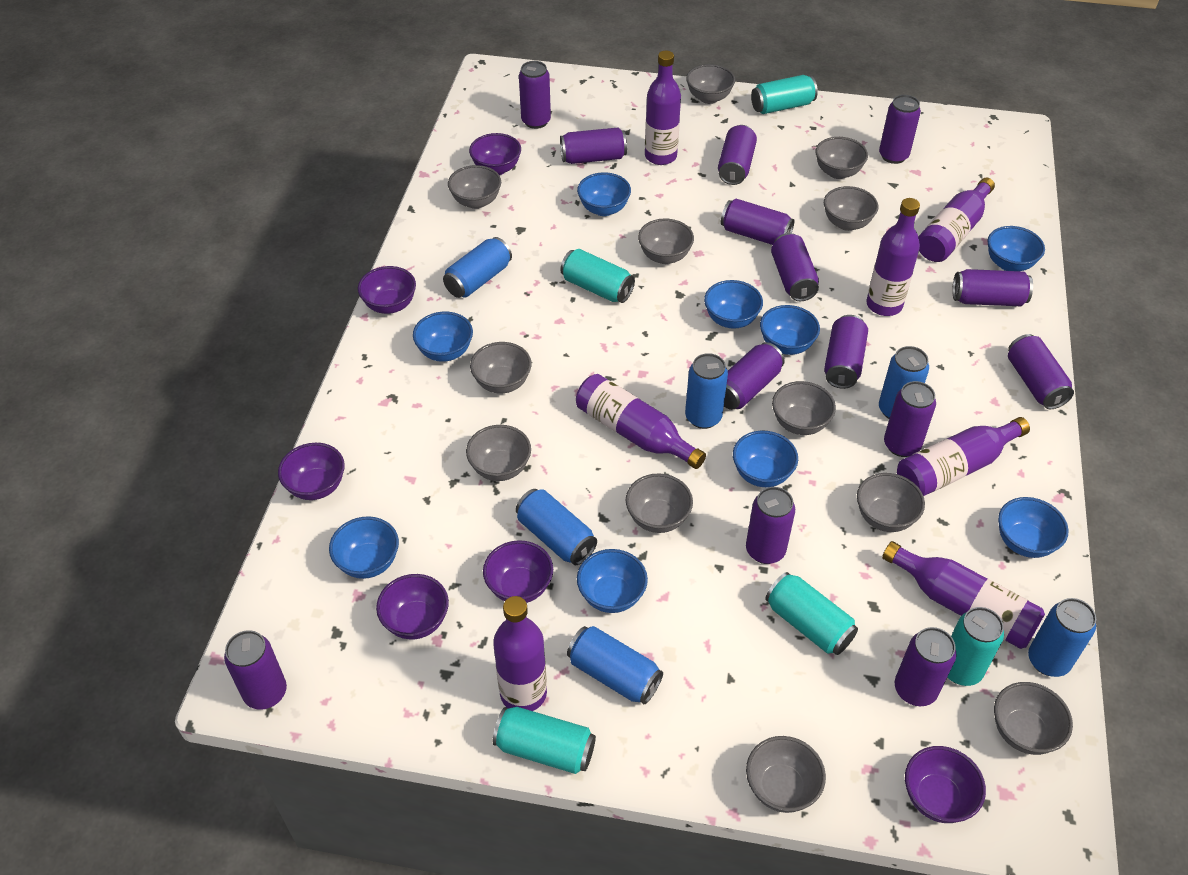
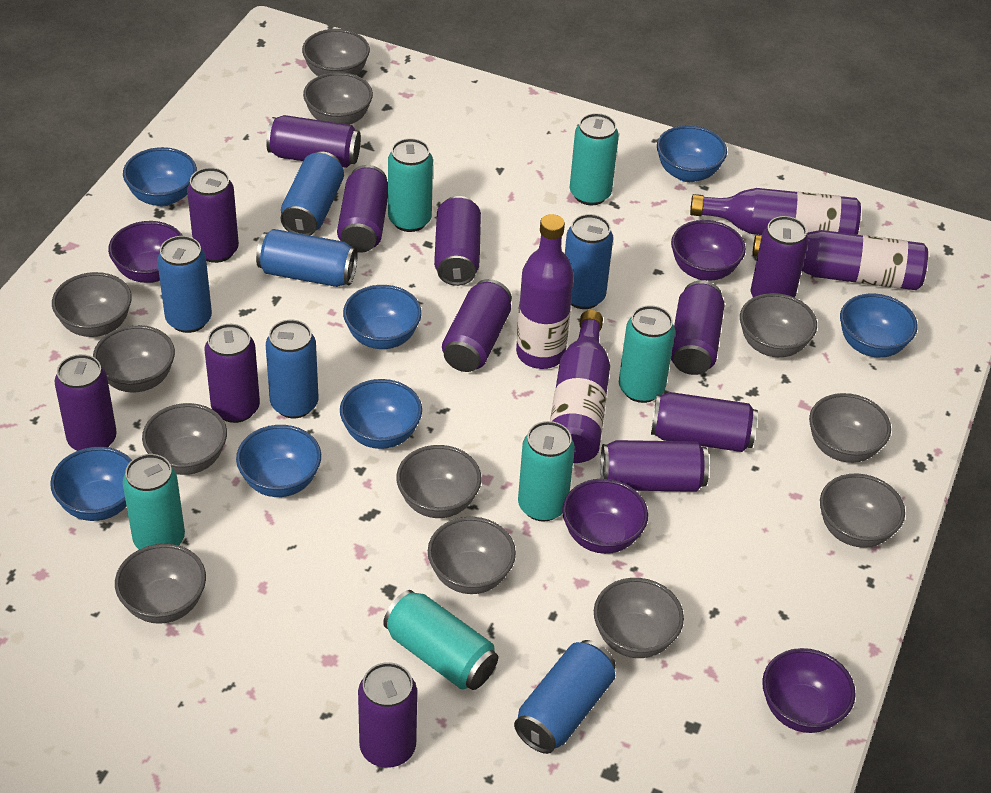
blue bowl: 9 -> 7
purple bottle: 7 -> 4
purple bowl: 6 -> 4
purple can: 14 -> 12
turquoise can: 5 -> 6

